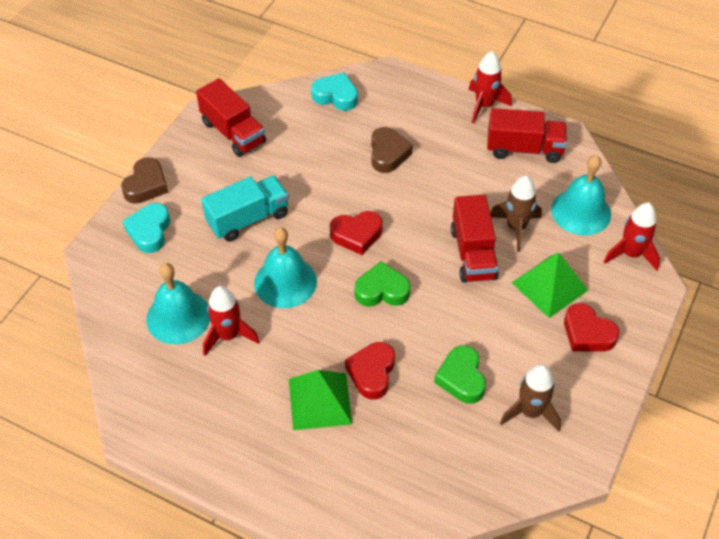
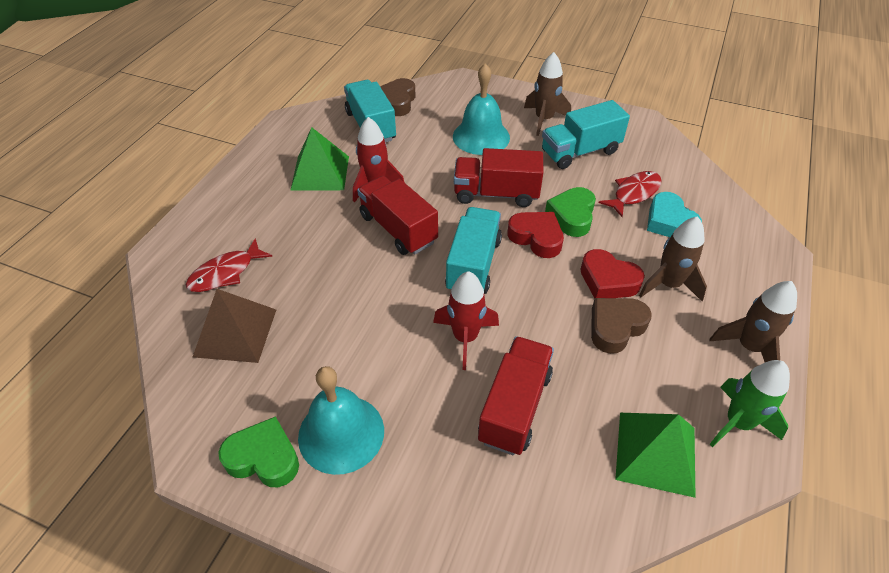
brown pyramid: 0 -> 1
brown rocket: 2 -> 3
green rocket: 0 -> 1
red fish: 0 -> 2
red heart: 3 -> 2
red rocket: 3 -> 2
turquoise bell: 3 -> 2
turquoise heart: 2 -> 1
turquoise truck: 1 -> 3

